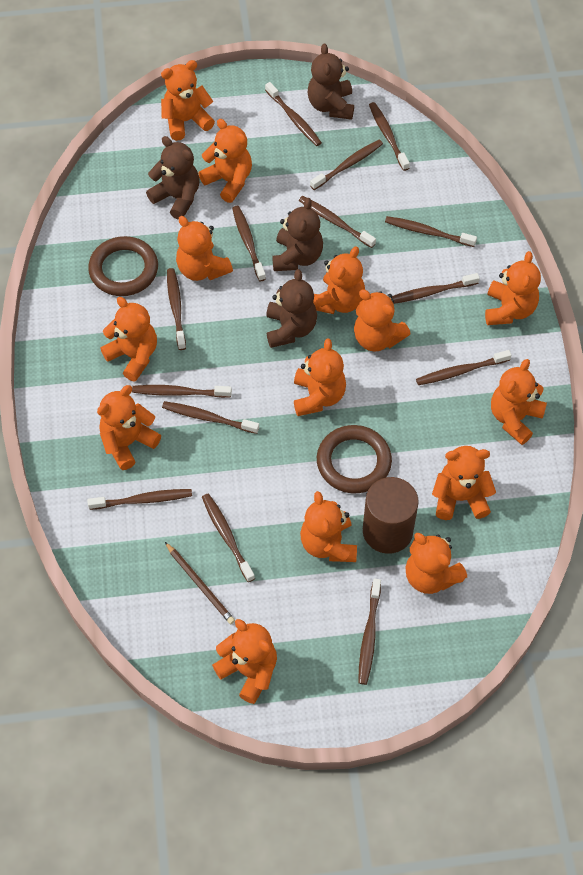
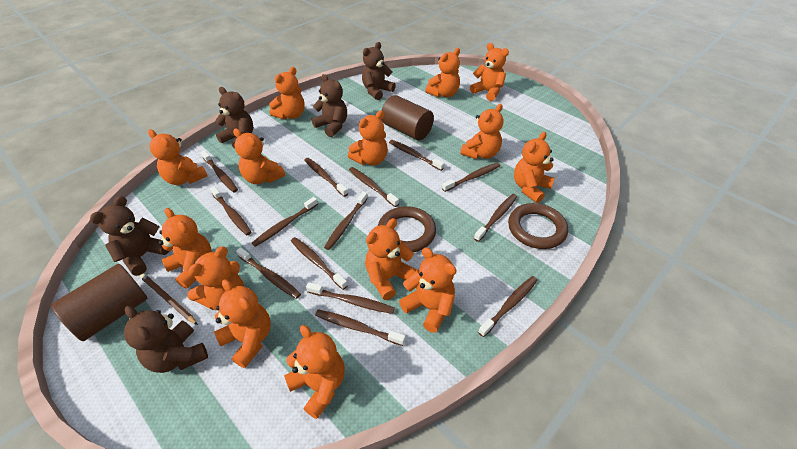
brown cylinder: 1 -> 2
brown teddy bear: 4 -> 5

